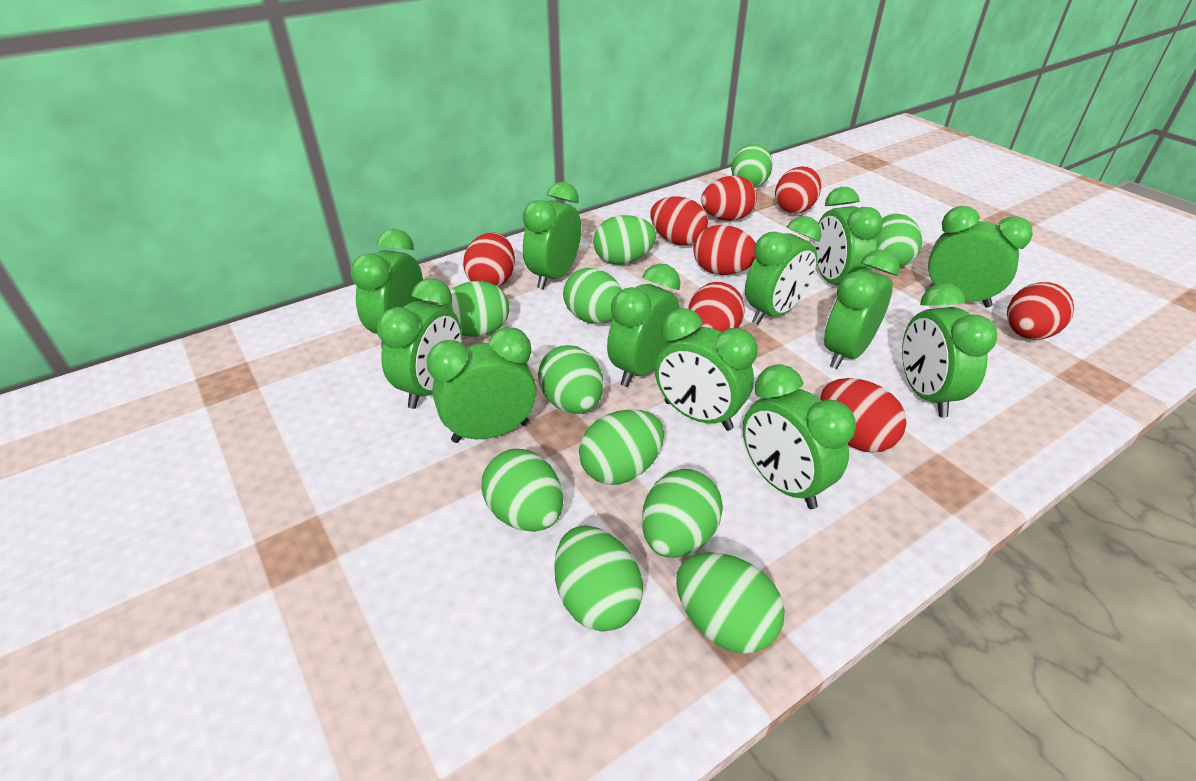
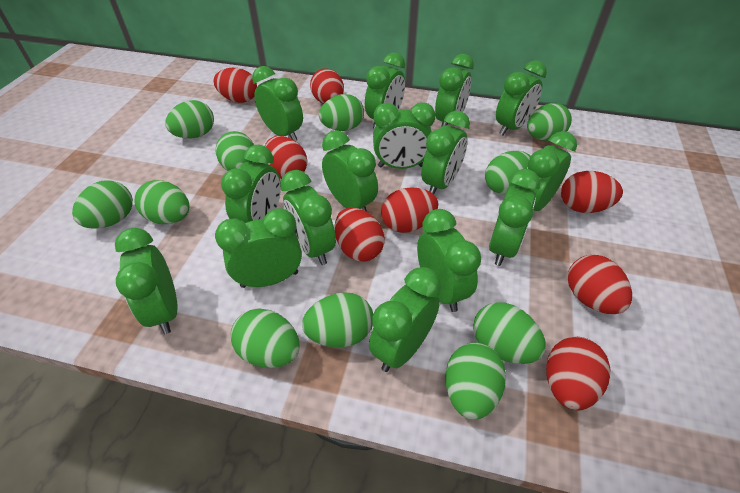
green clock: 12 -> 15

